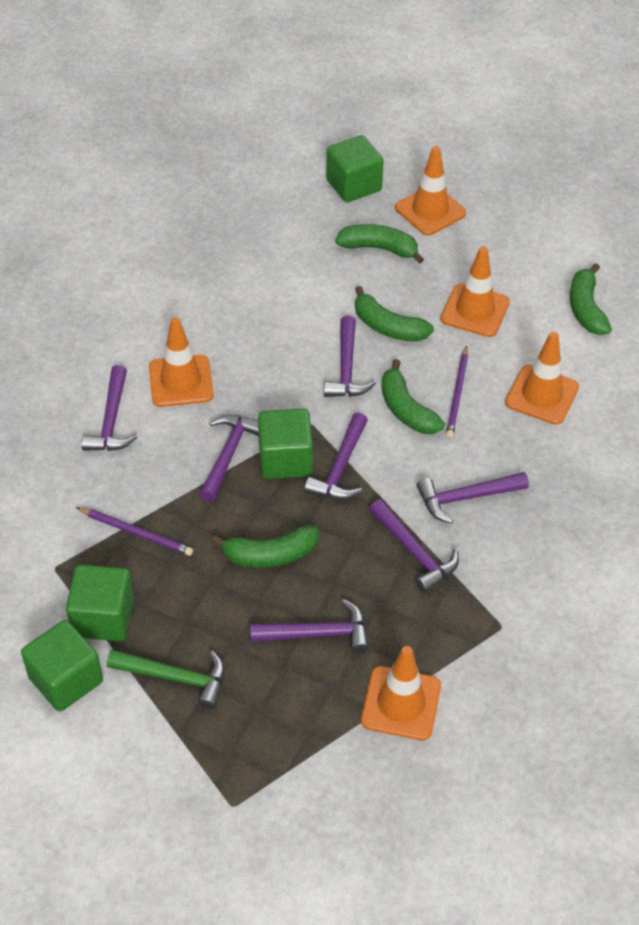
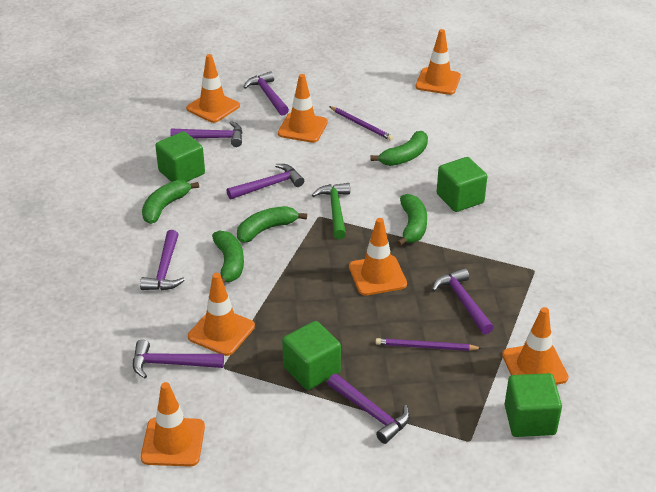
orange traffic cone: 5 -> 7

